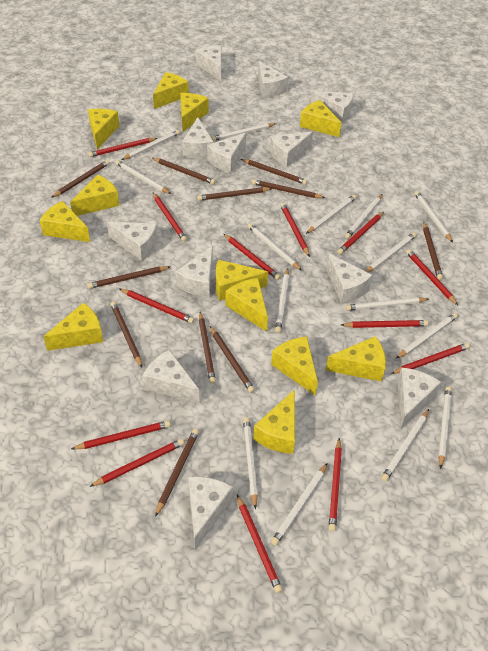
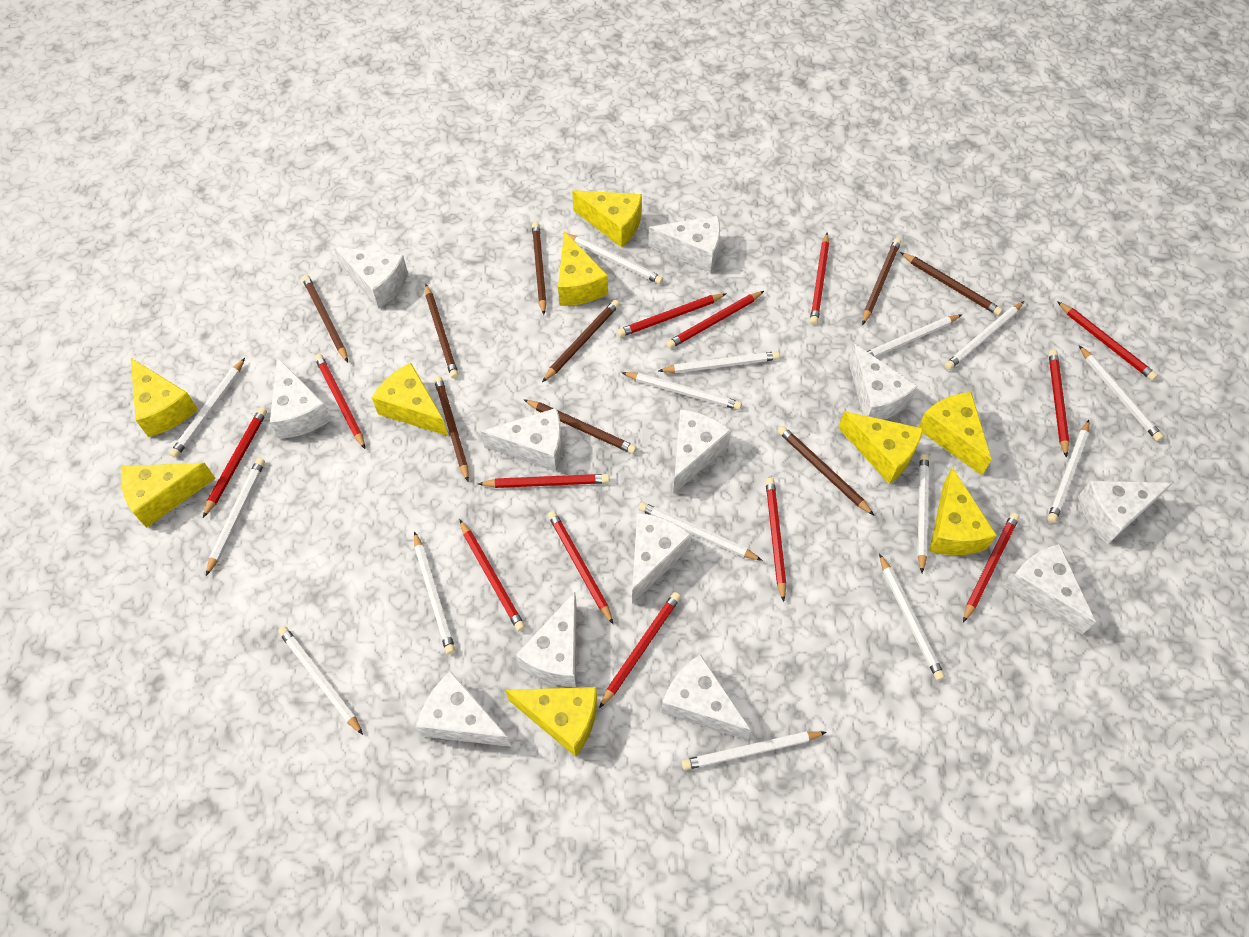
brown pencil: 11 -> 9
yellow cheese: 12 -> 9

